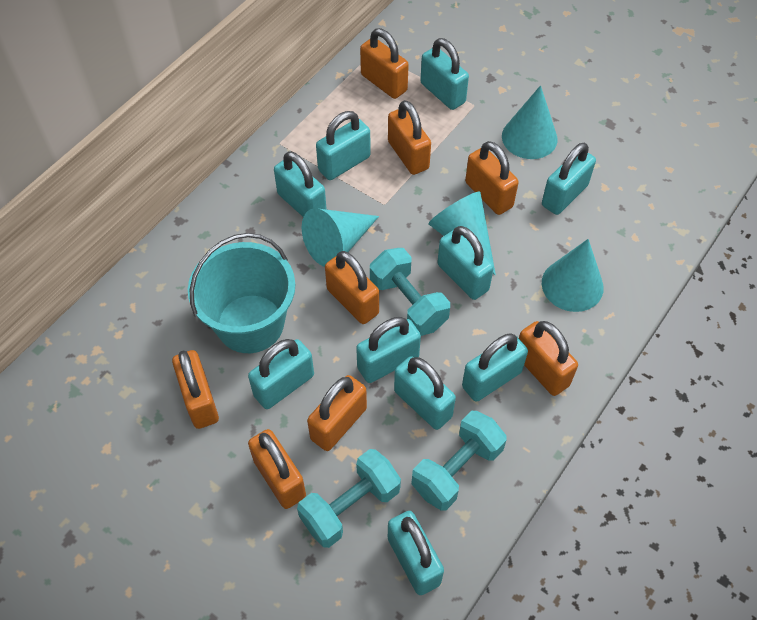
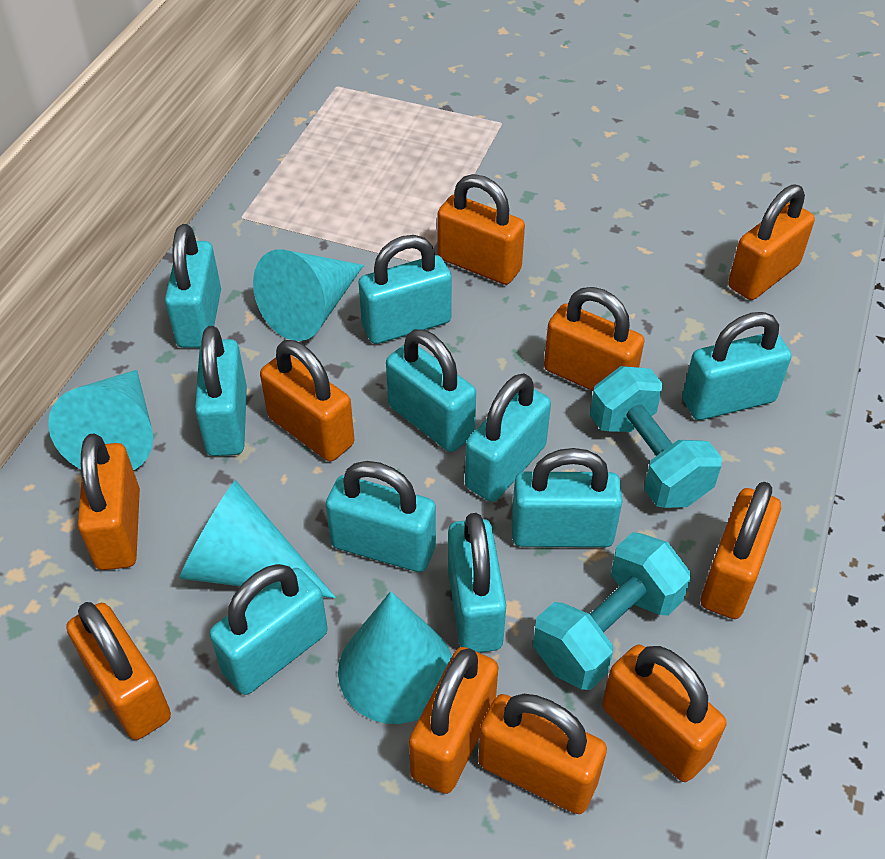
orange padlock: 8 -> 10
turquoise bucket: 1 -> 0
turquoise dumbbell: 3 -> 2

